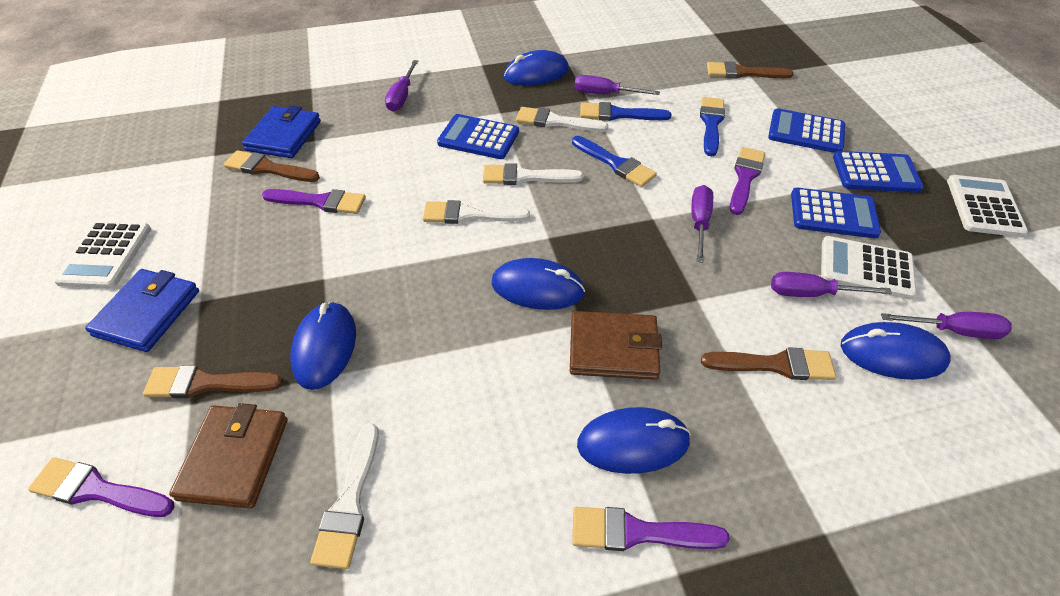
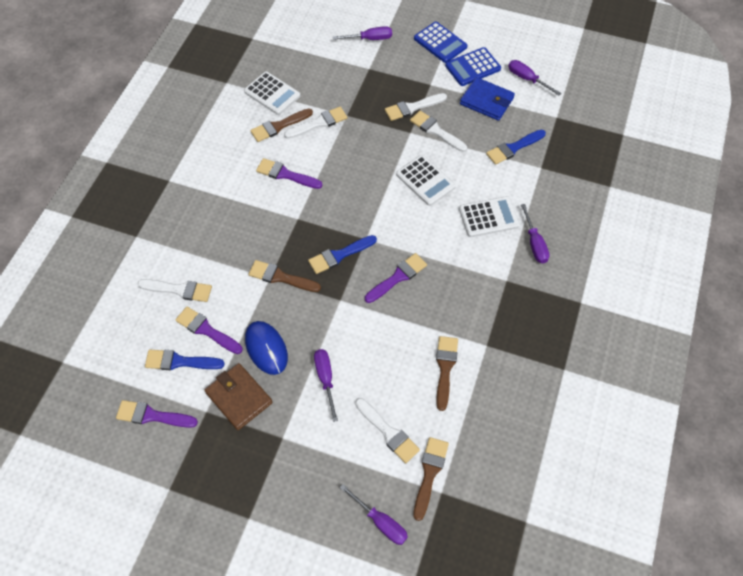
blue calculator: 4 -> 2
blue mouse: 5 -> 1
blue wallet: 2 -> 1
brown wallet: 2 -> 1
white brush: 4 -> 5

